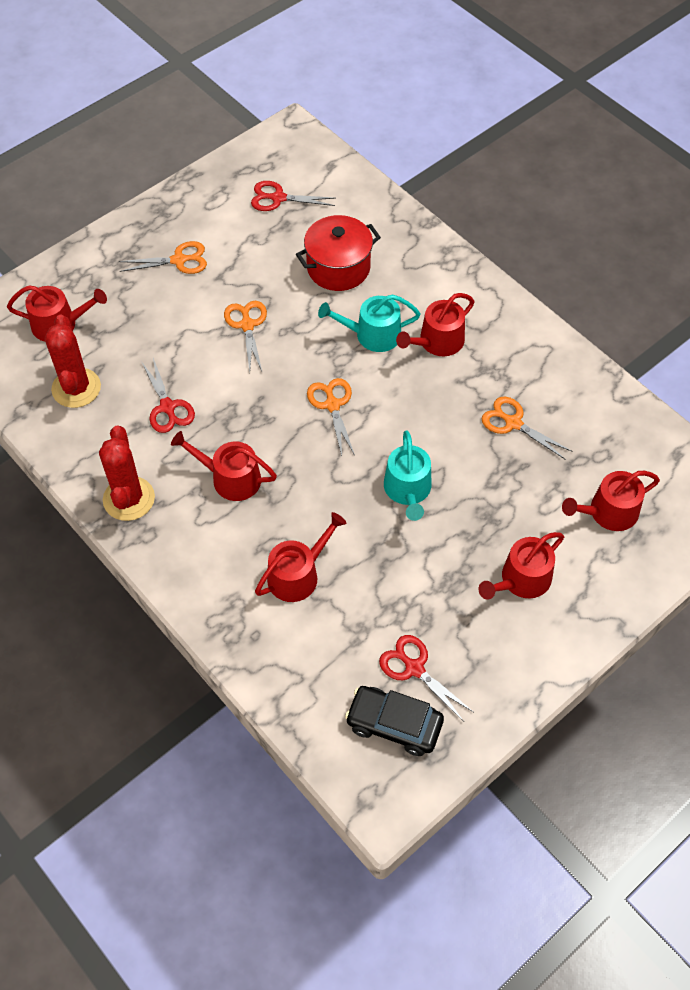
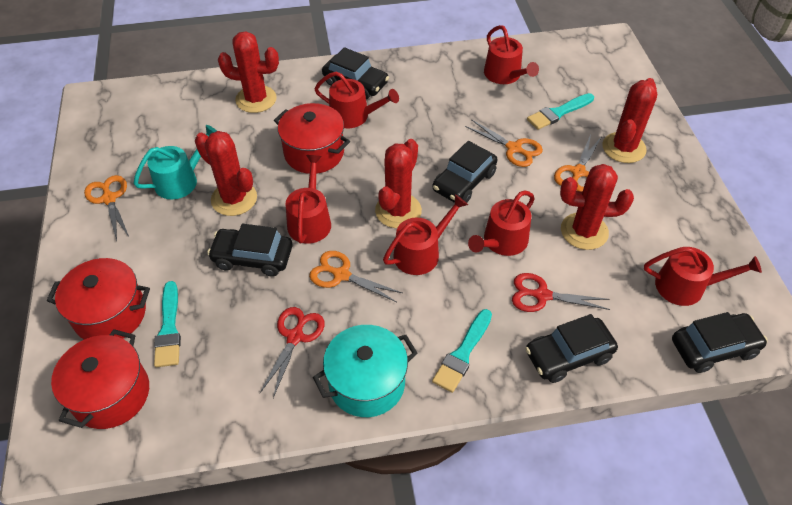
black car: 1 -> 5
red cactus: 2 -> 5
red pot: 1 -> 3
red scissors: 3 -> 2
turquoise brush: 0 -> 3
turquoise pot: 0 -> 1
turquoise watering can: 2 -> 1

